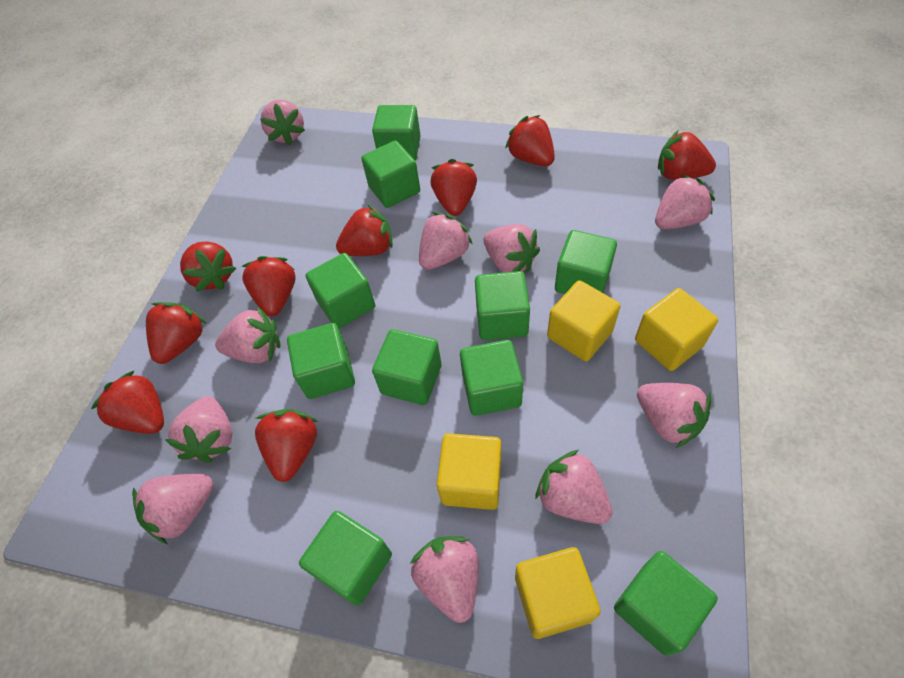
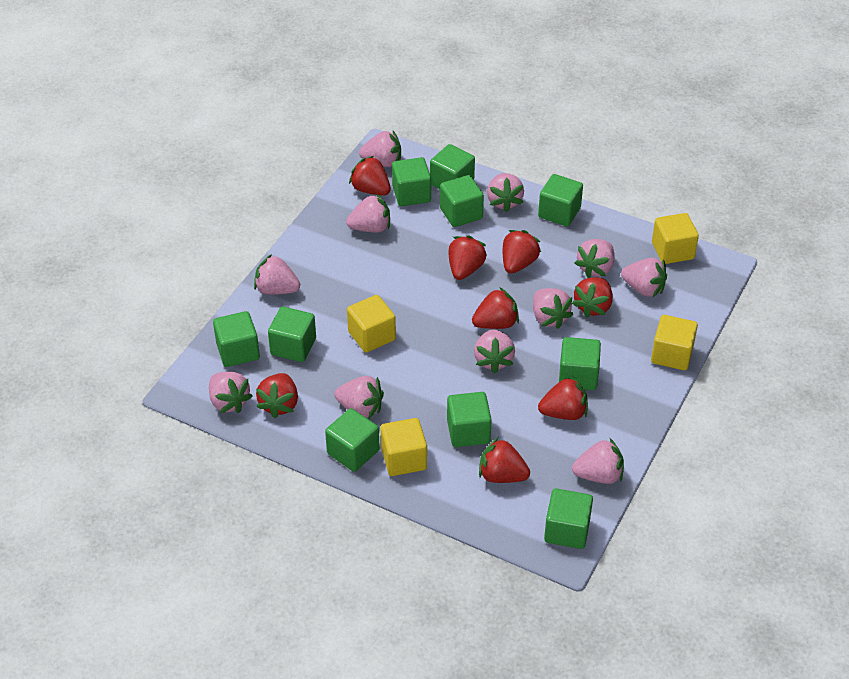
pink strawberry: 10 -> 11
red strawberry: 9 -> 8

